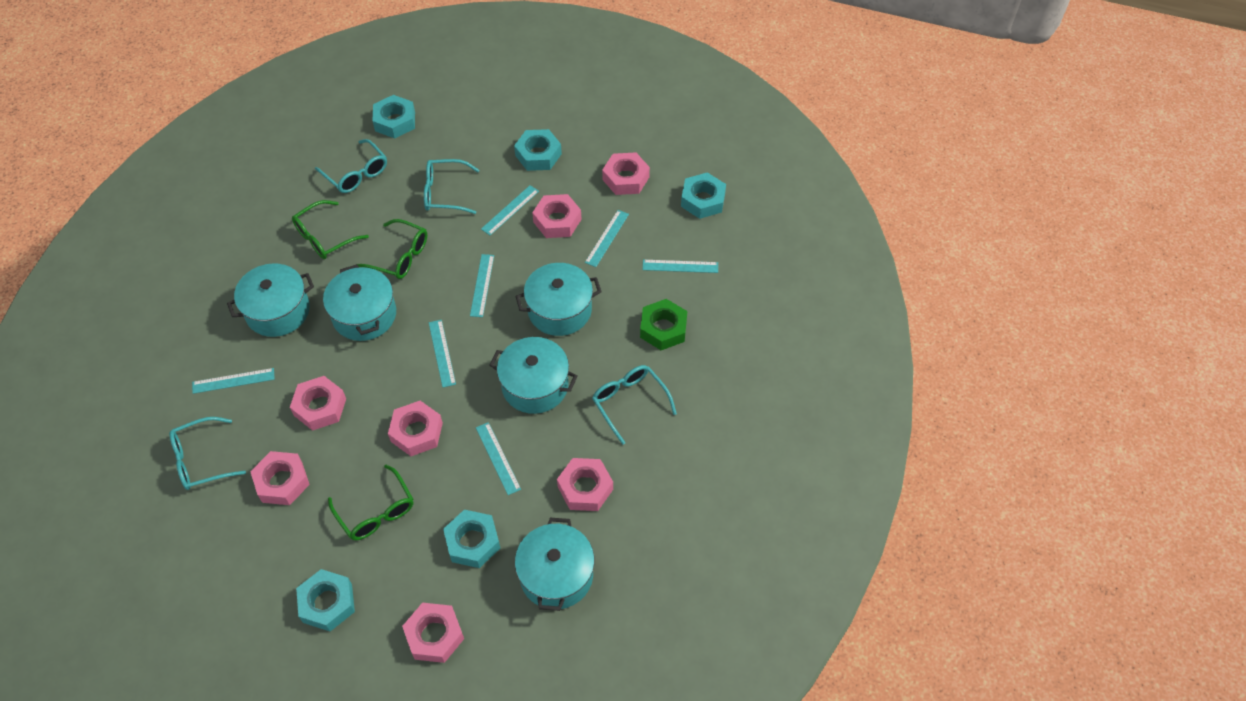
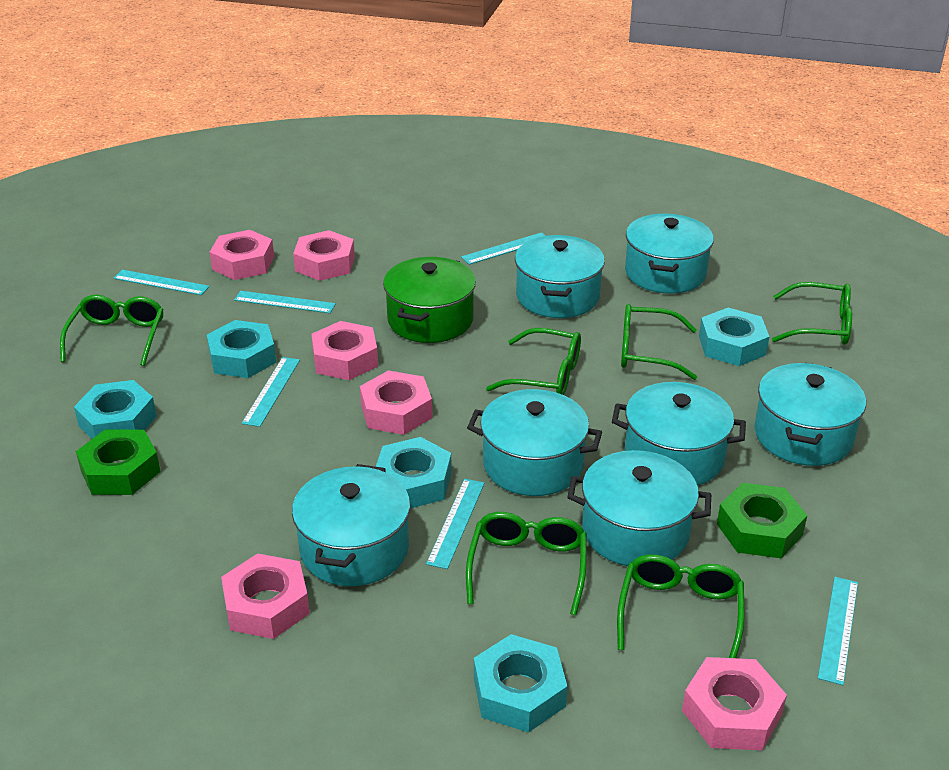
green glasses: 3 -> 6
green nut: 1 -> 2
green pot: 0 -> 1
pink nut: 7 -> 6
turquoise glasses: 4 -> 0
turquoise pot: 5 -> 7
turquoise ruler: 7 -> 6

